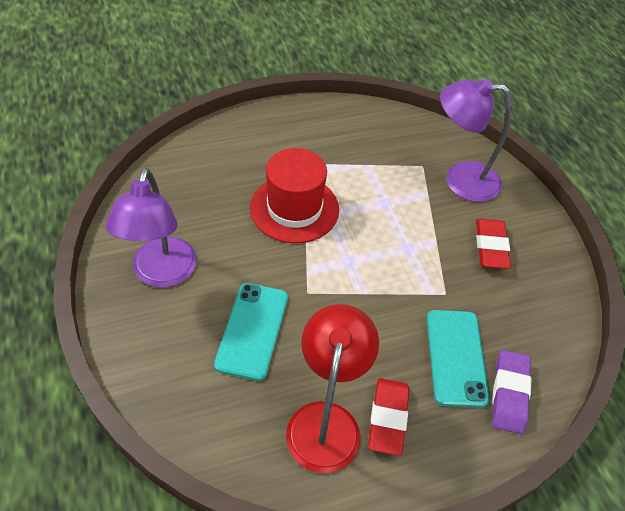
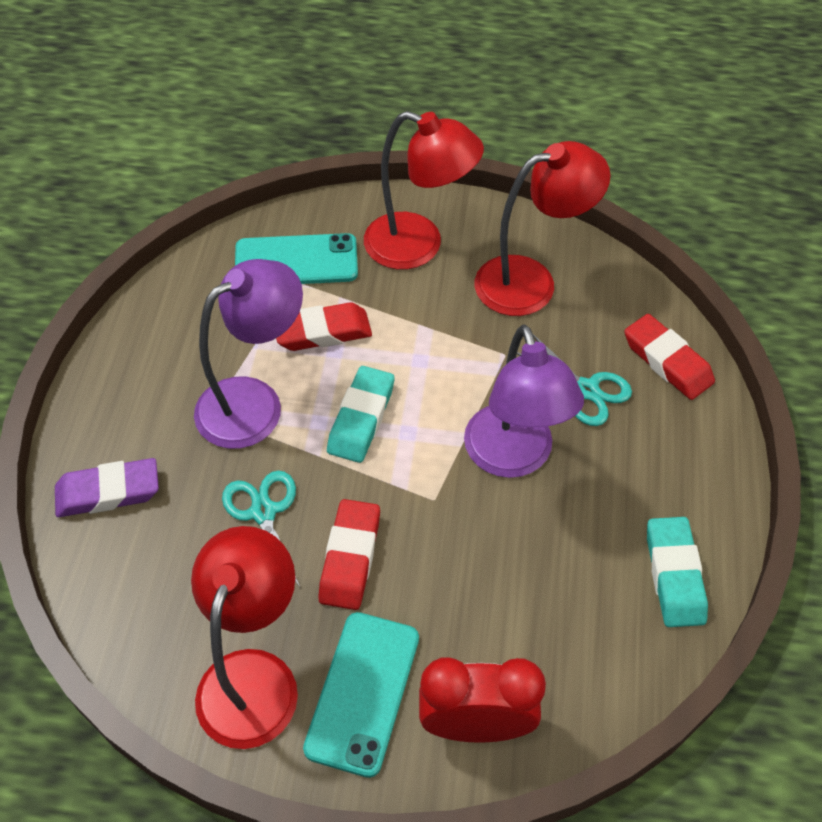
red clock: 0 -> 1
red eraser: 2 -> 3
red hat: 1 -> 0
red lamp: 1 -> 3
turquoise eraser: 0 -> 2
turquoise scissors: 0 -> 2

